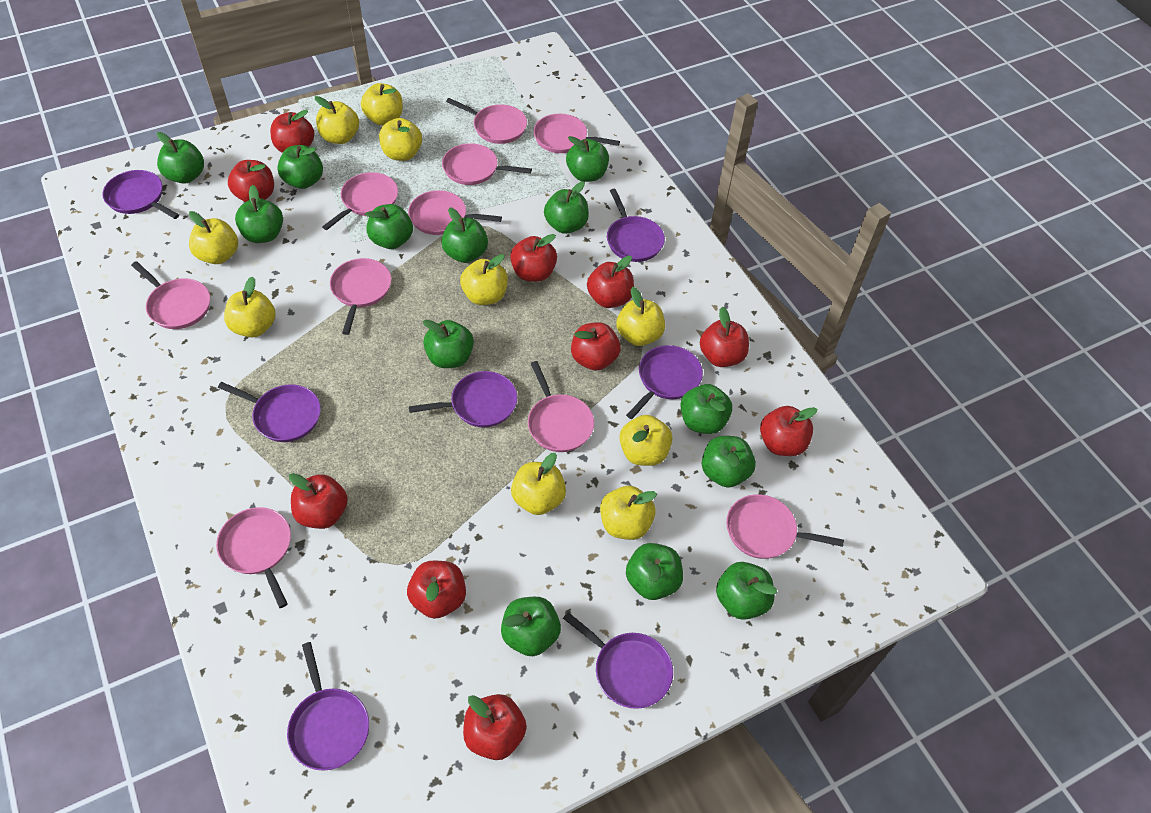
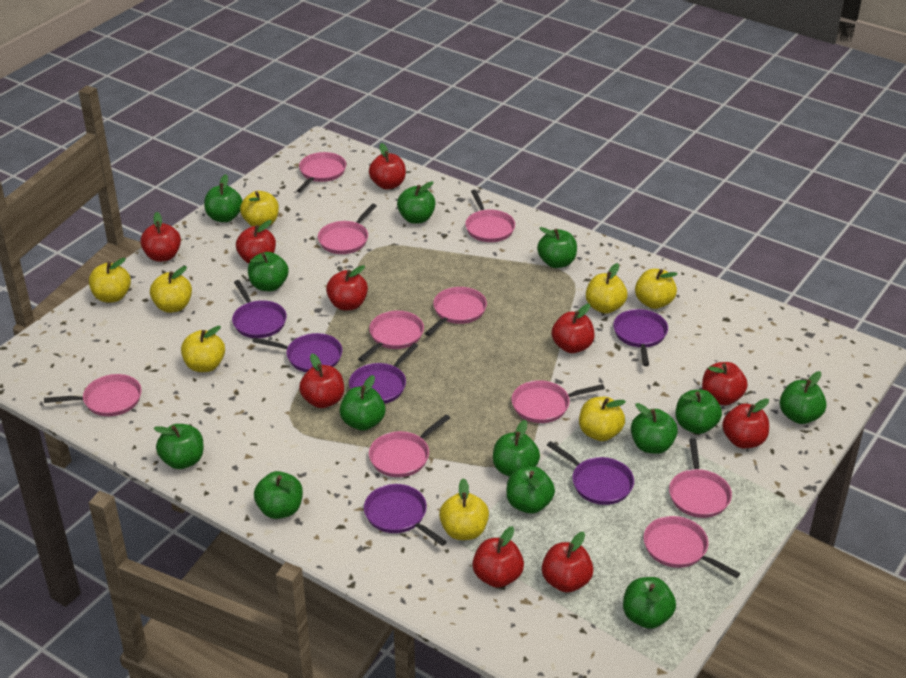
purple pan: 7 -> 6
yellow apple: 10 -> 8

